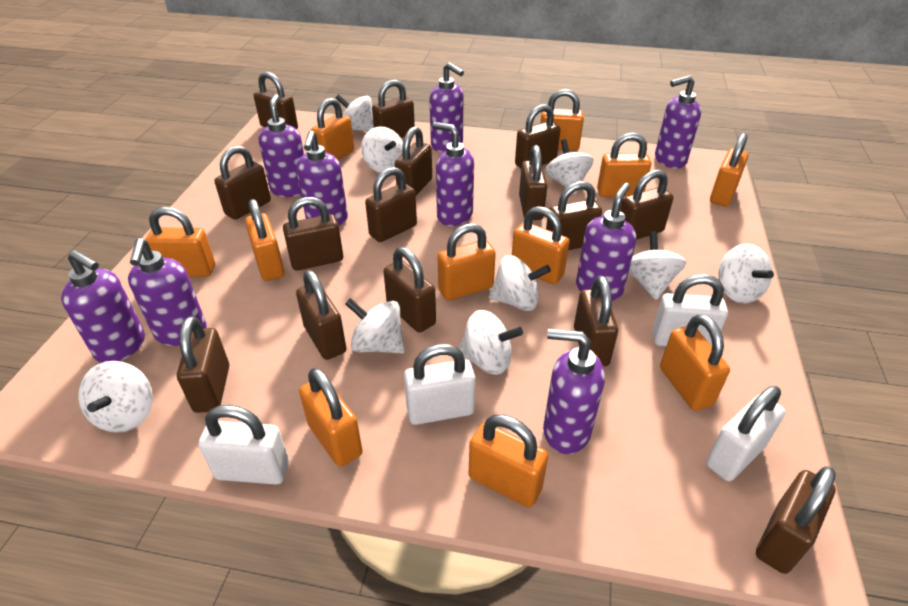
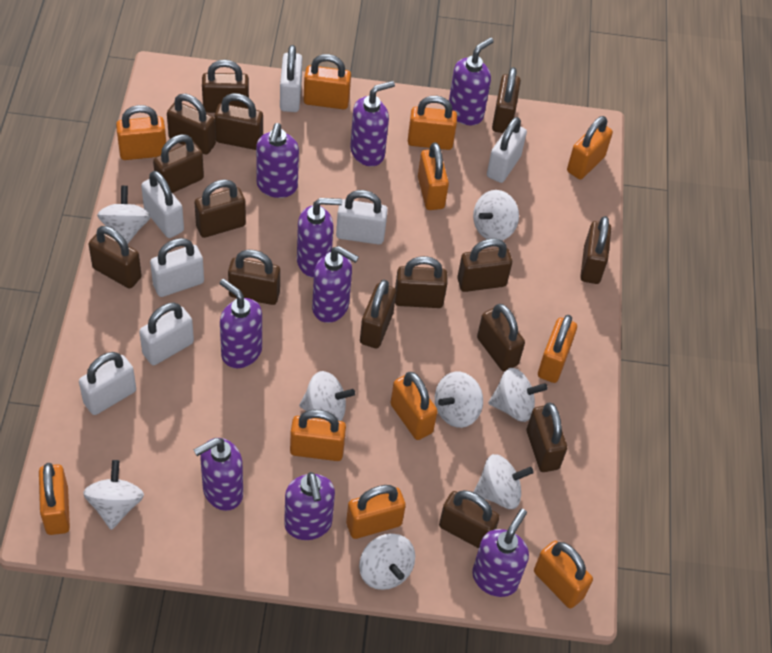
white padlock: 4 -> 7
white spinning top: 9 -> 8

